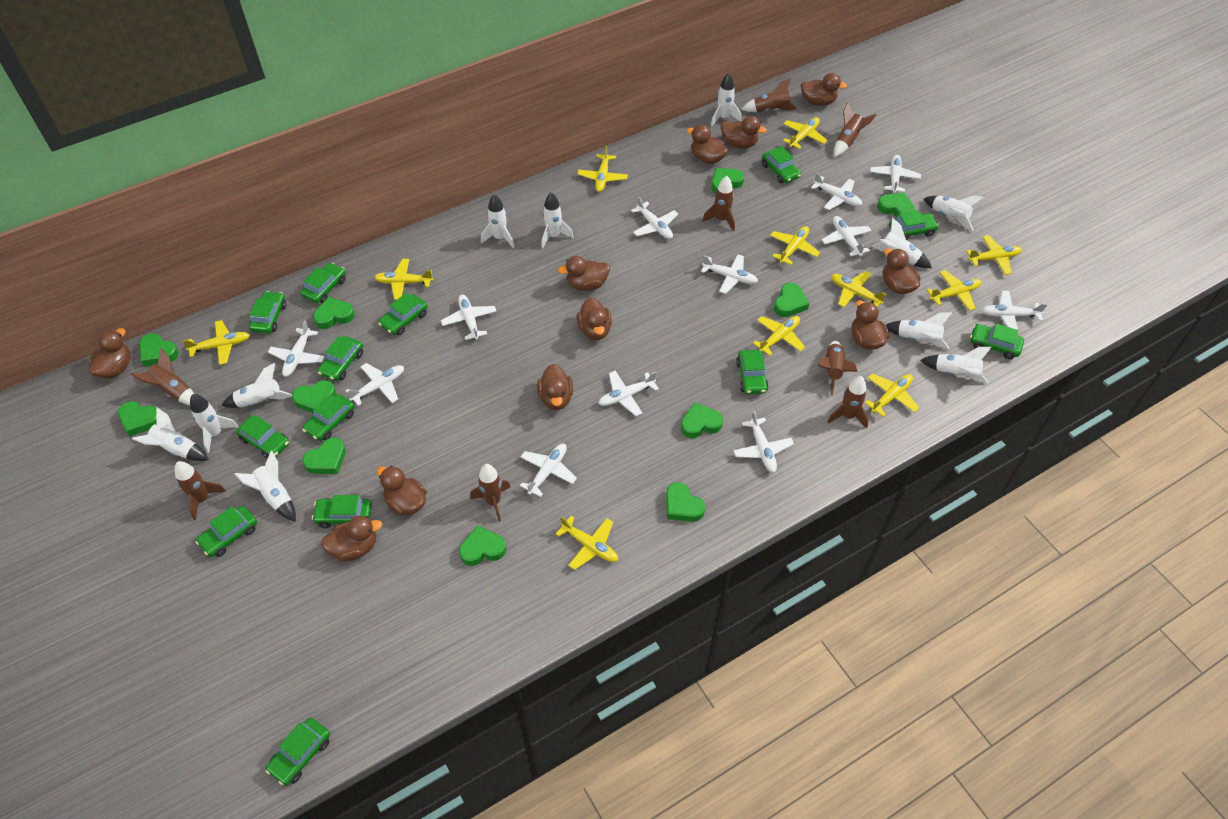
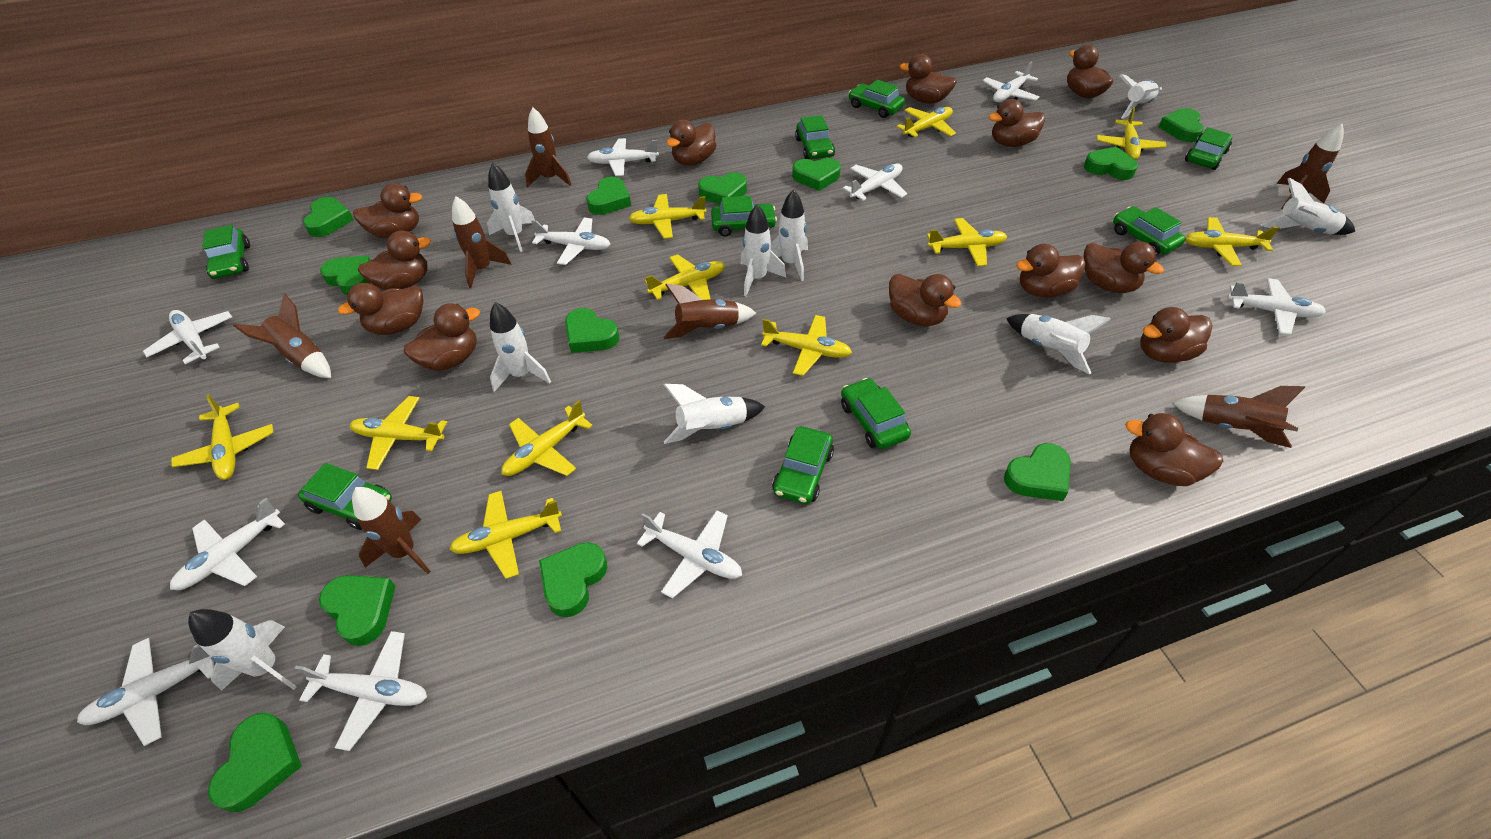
brown duck: 11 -> 13
brown rocket: 8 -> 7
green car: 13 -> 9
green heart: 11 -> 12
white plane: 12 -> 10
white rocket: 11 -> 9

